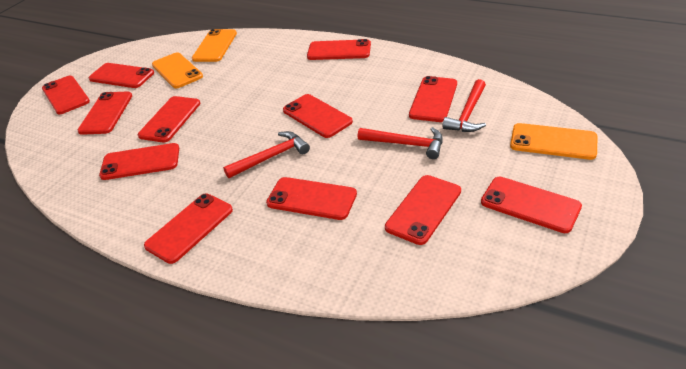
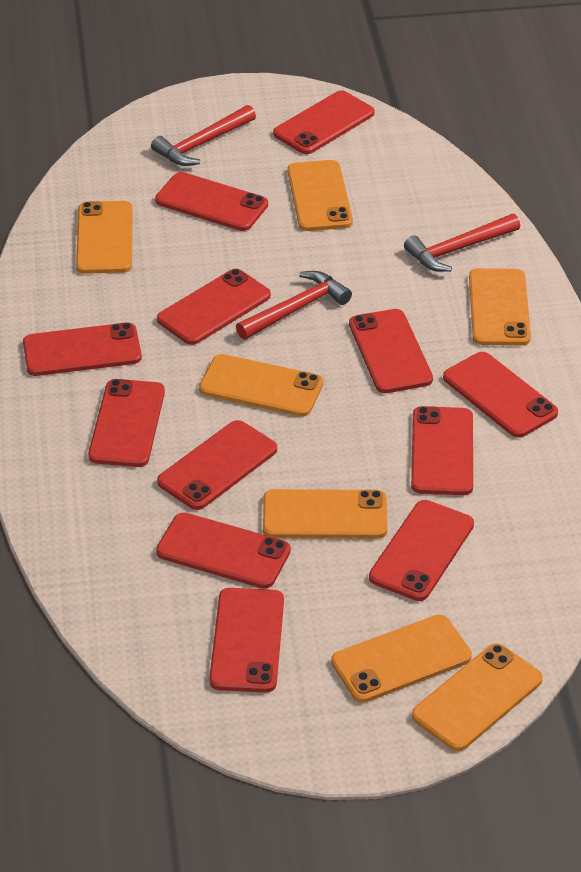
orange phone: 3 -> 7

